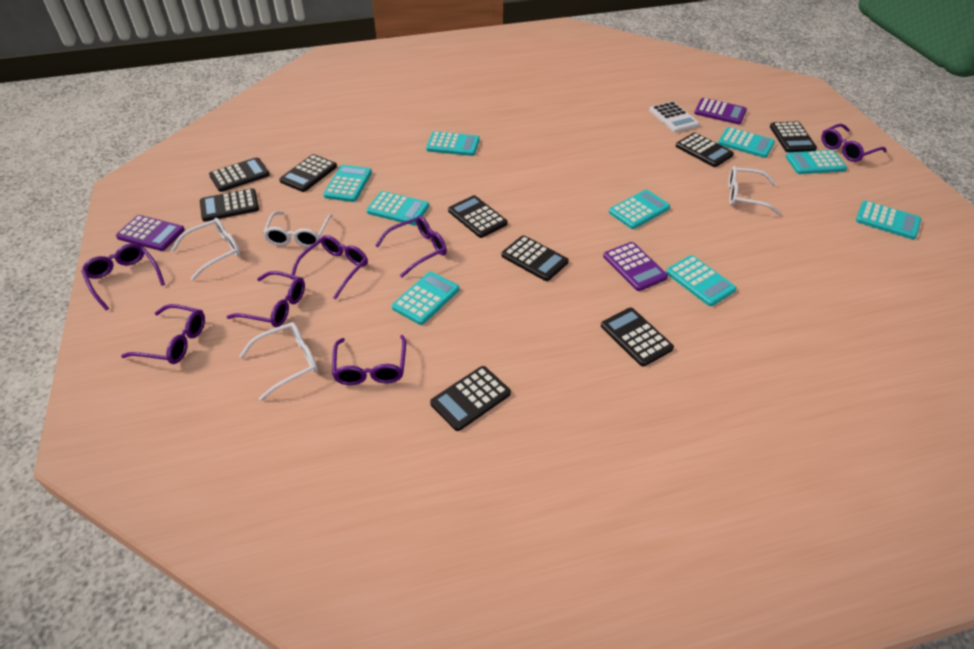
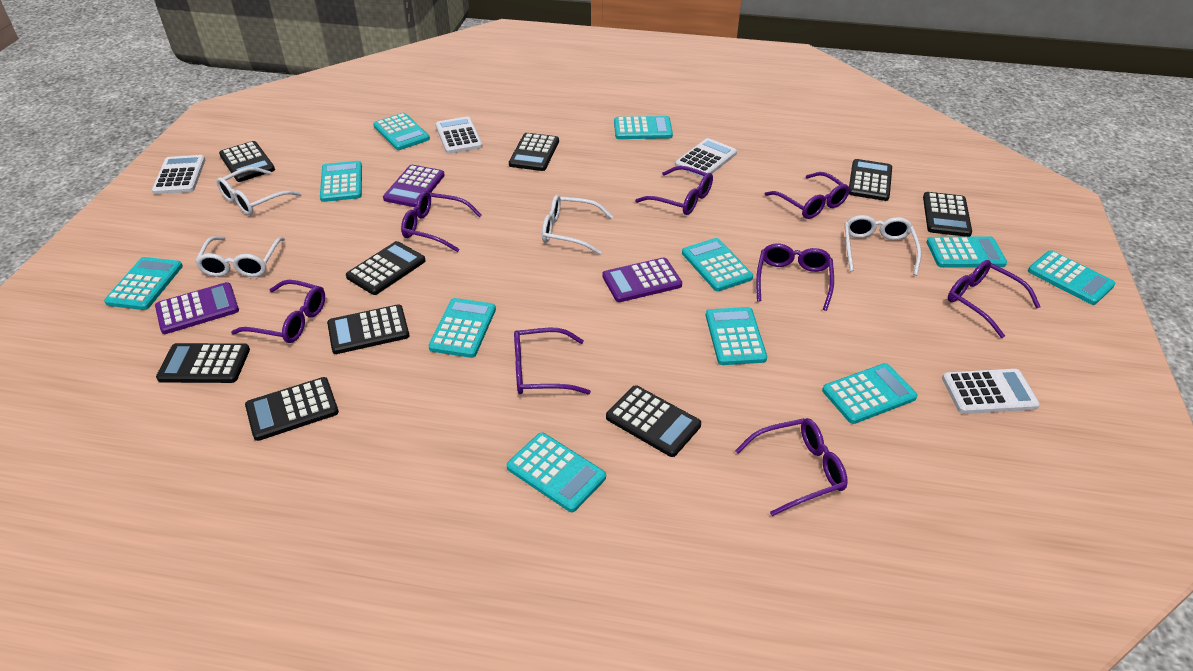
purple glasses: 7 -> 8
turquoise calculator: 9 -> 11
white calculator: 1 -> 4

